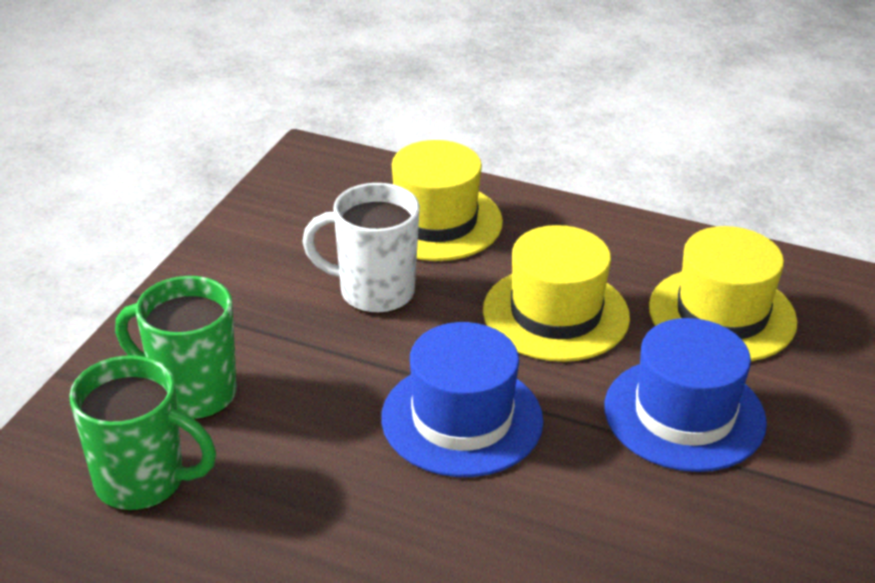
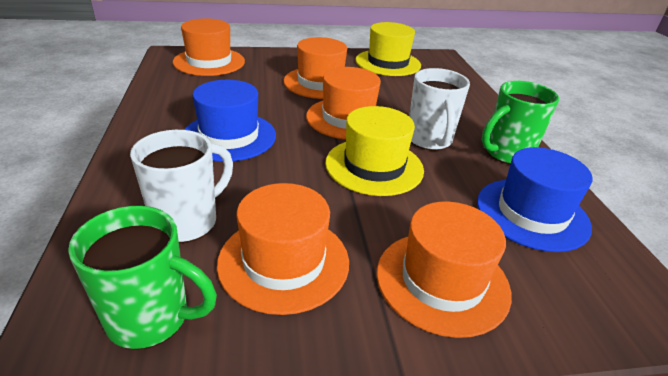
orange hat: 0 -> 5
white mug: 1 -> 2
yellow hat: 3 -> 2

